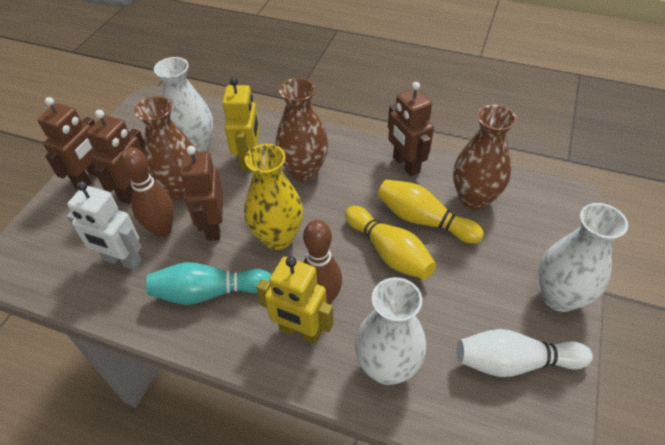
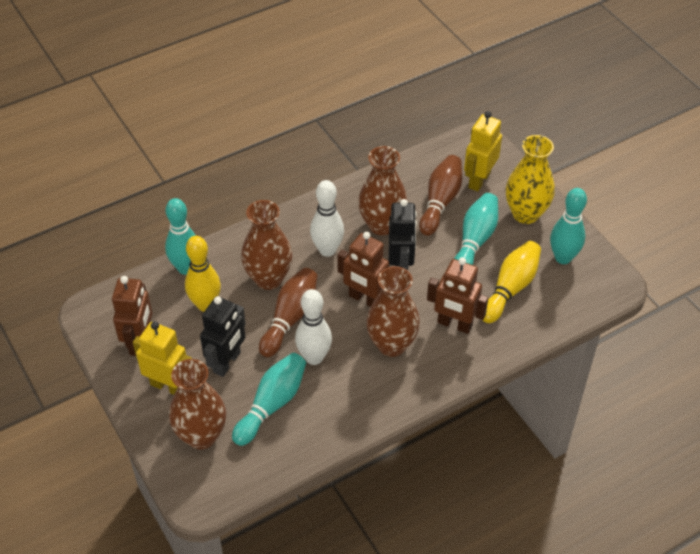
black robot: 0 -> 2
brown robot: 4 -> 3
brown vase: 3 -> 4
turquoise bowling pin: 1 -> 4
white bowling pin: 1 -> 2
white robot: 1 -> 0
white vase: 3 -> 0

